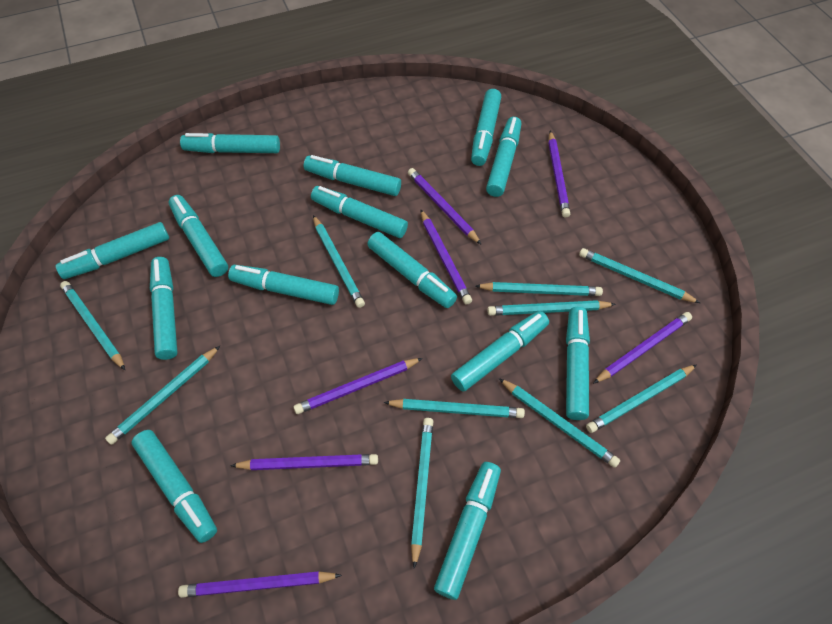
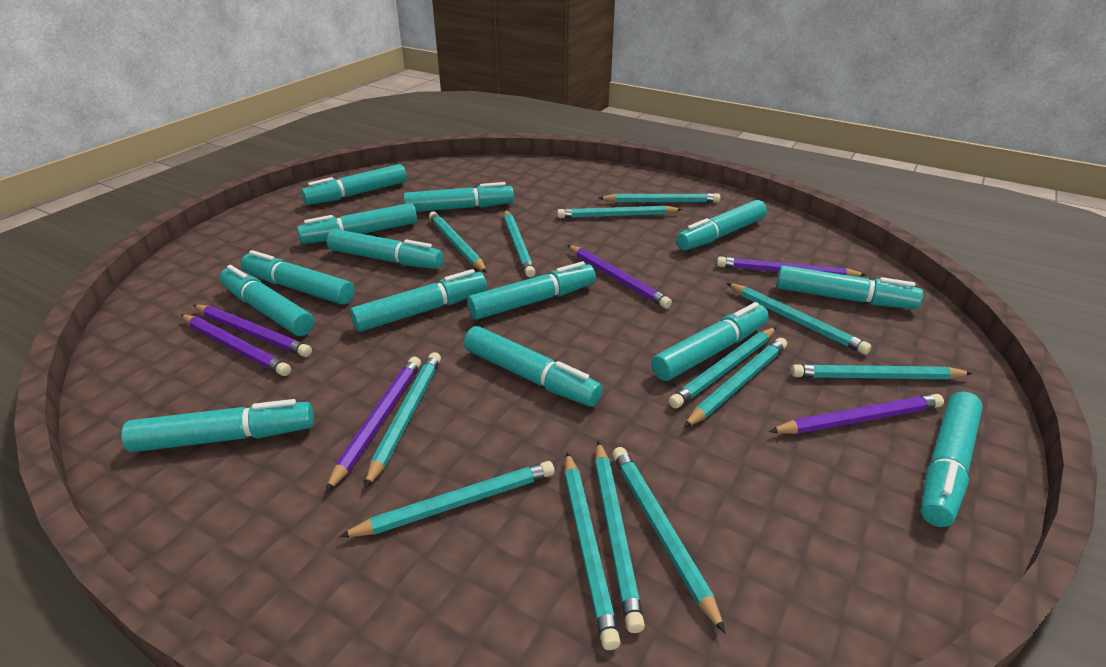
purple pencil: 7 -> 6
turquoise pencil: 10 -> 13

